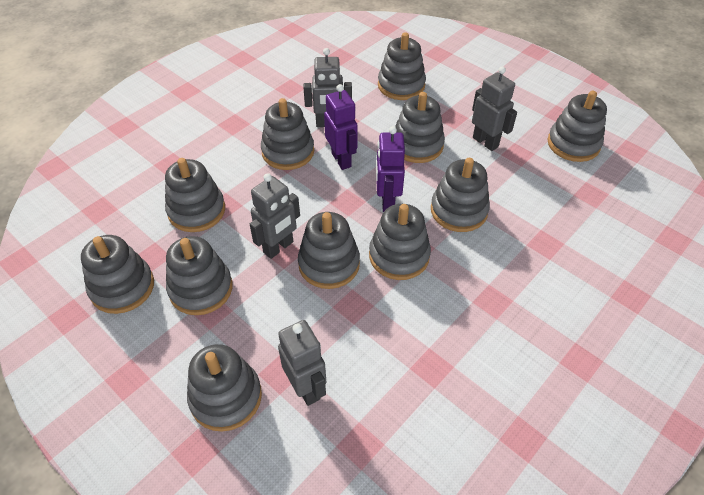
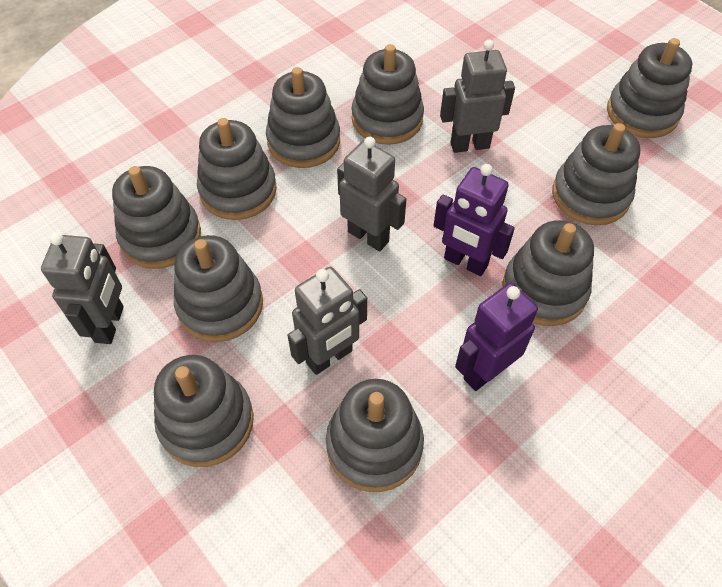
grey stacking toy: 11 -> 10

